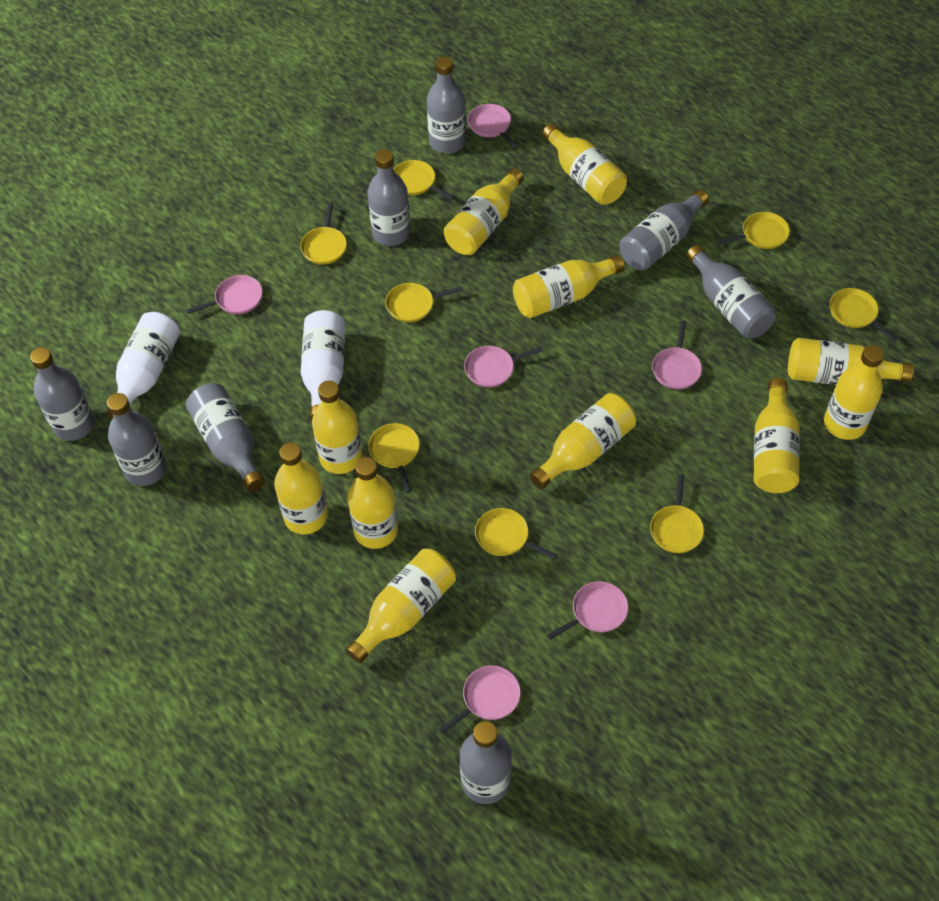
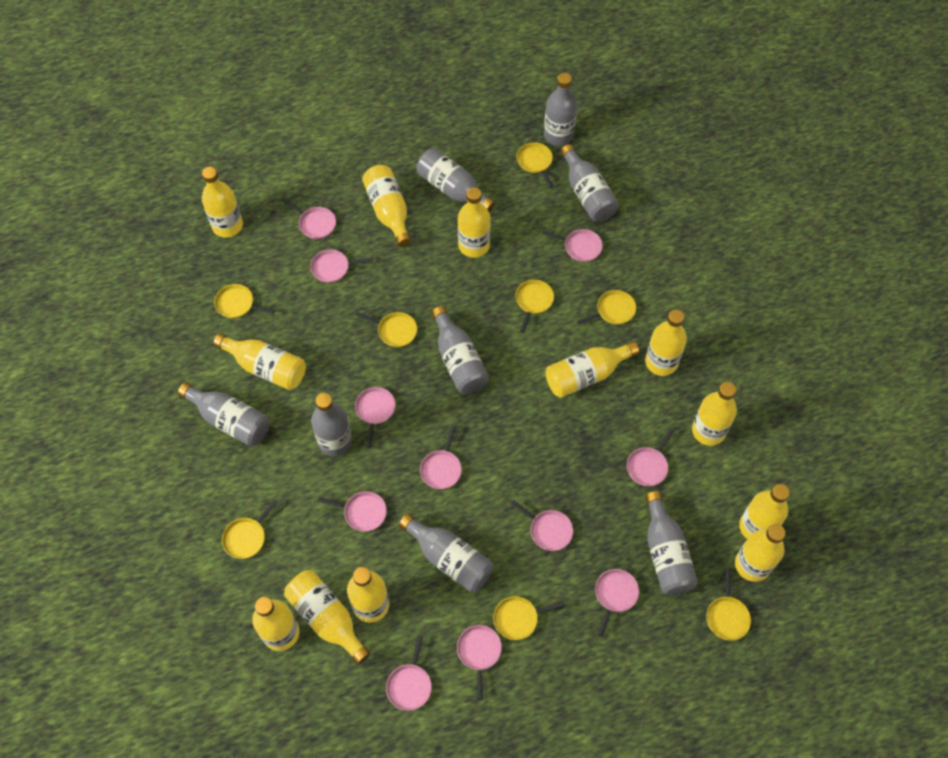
pink pan: 6 -> 11
white bottle: 2 -> 0
yellow bottle: 11 -> 12

